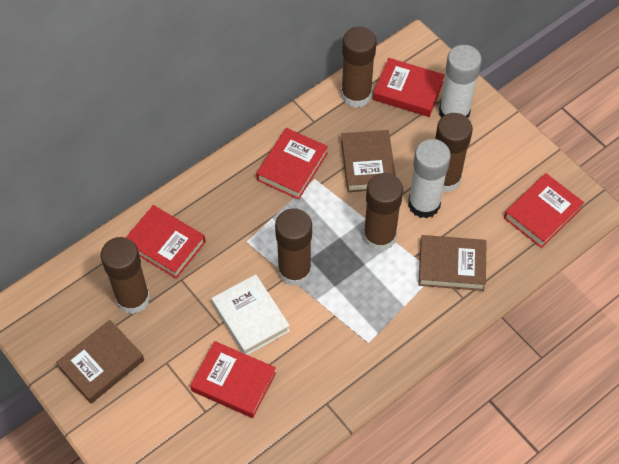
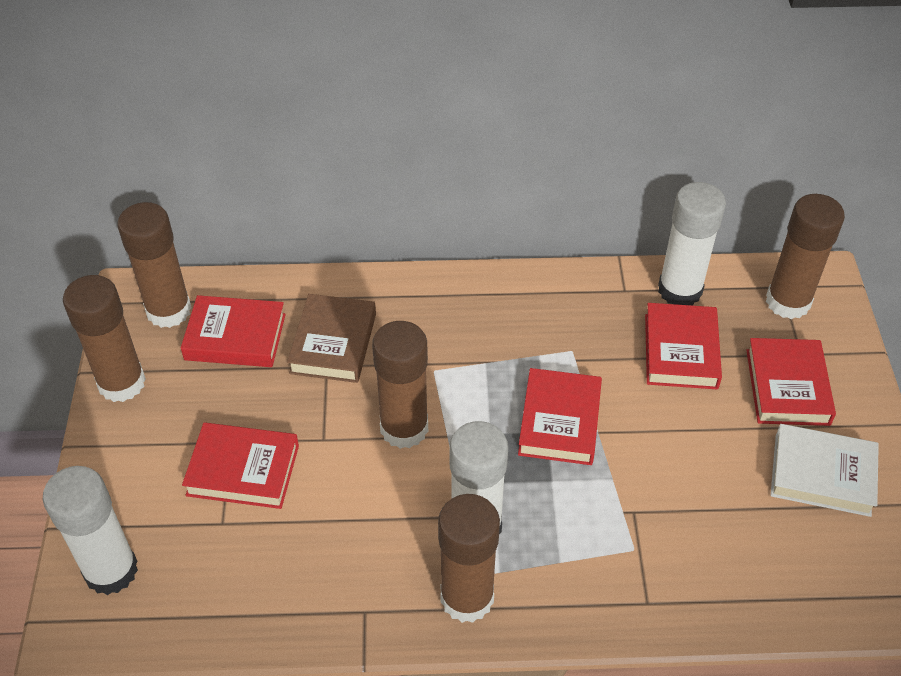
brown book: 3 -> 1
white glue stick: 2 -> 3

